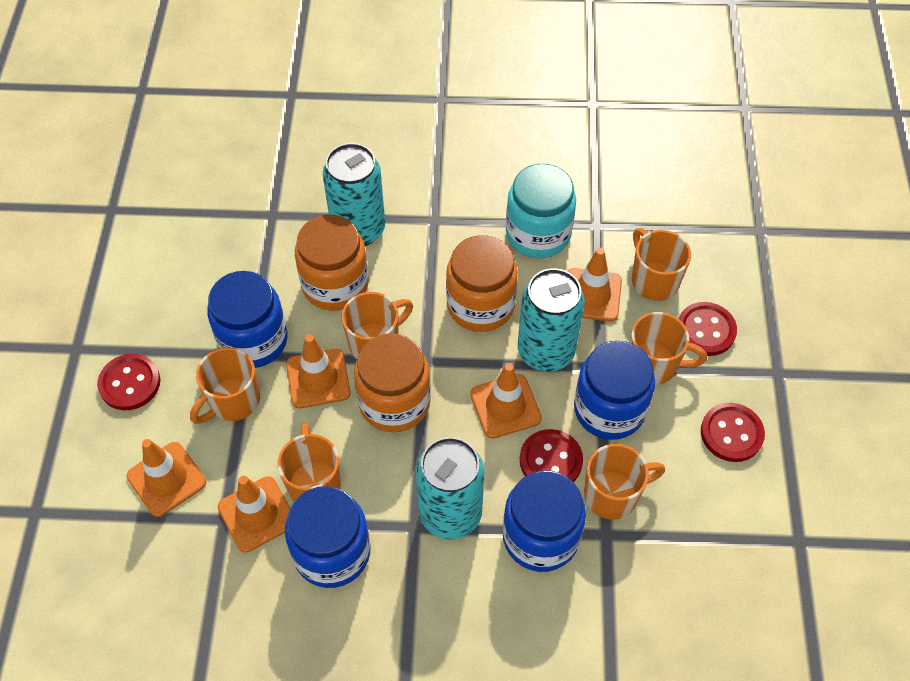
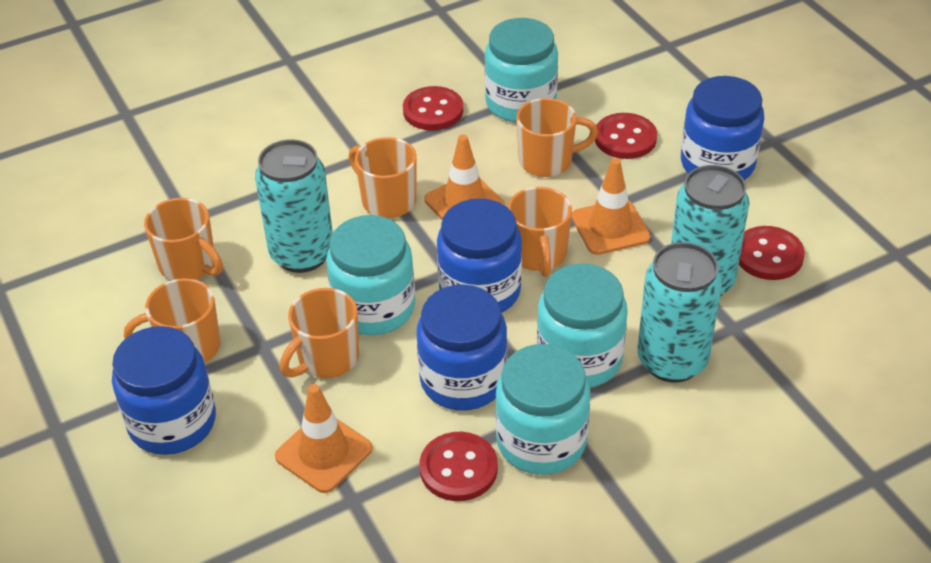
orange jar: 3 -> 0
orange traffic cone: 5 -> 3
turquoise jar: 1 -> 4

